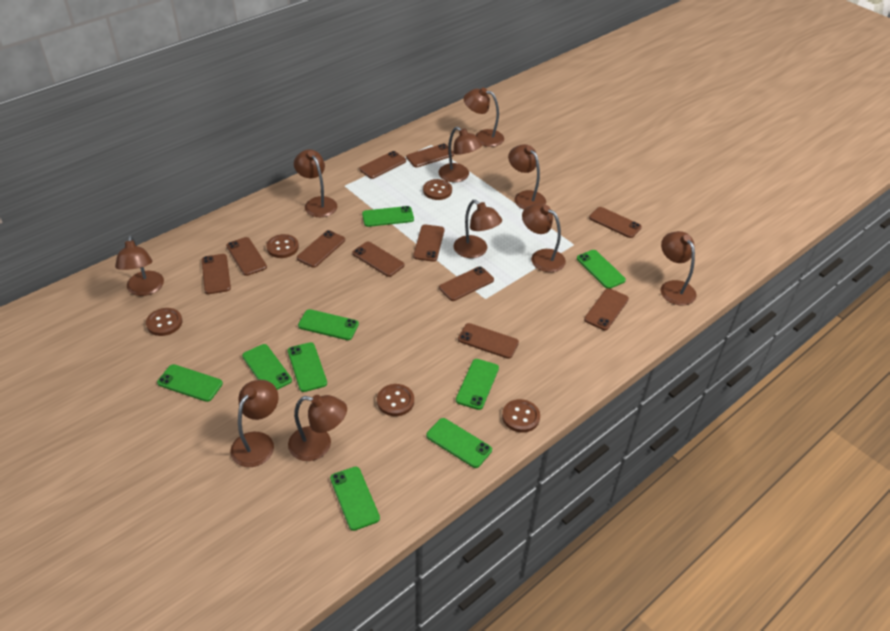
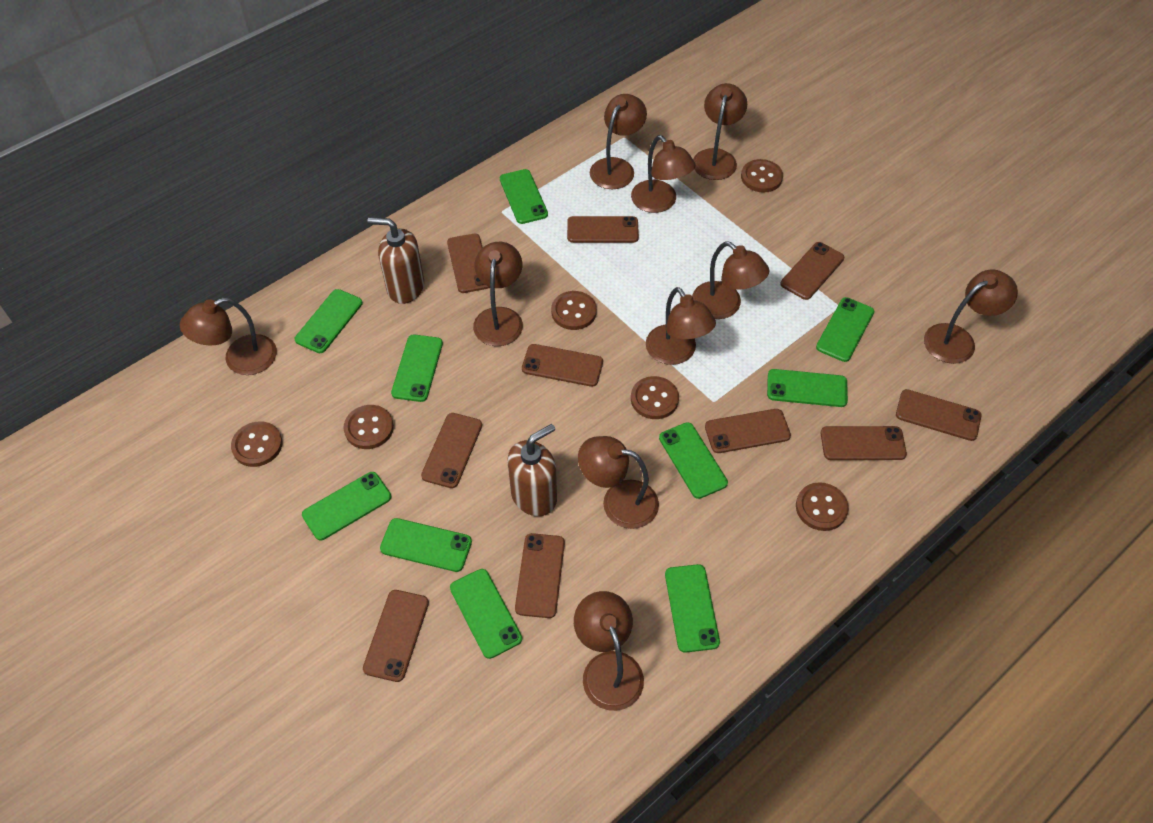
brown button: 5 -> 6
brown phone: 11 -> 10
brown soap dispenser: 0 -> 2
green phone: 9 -> 10

